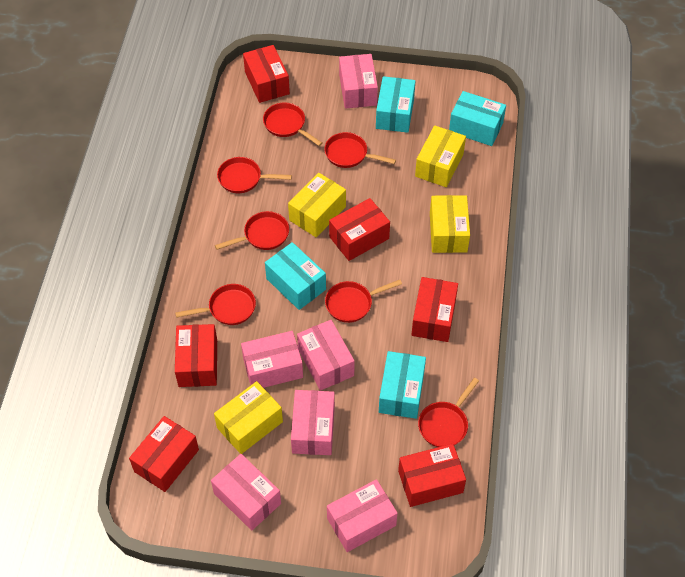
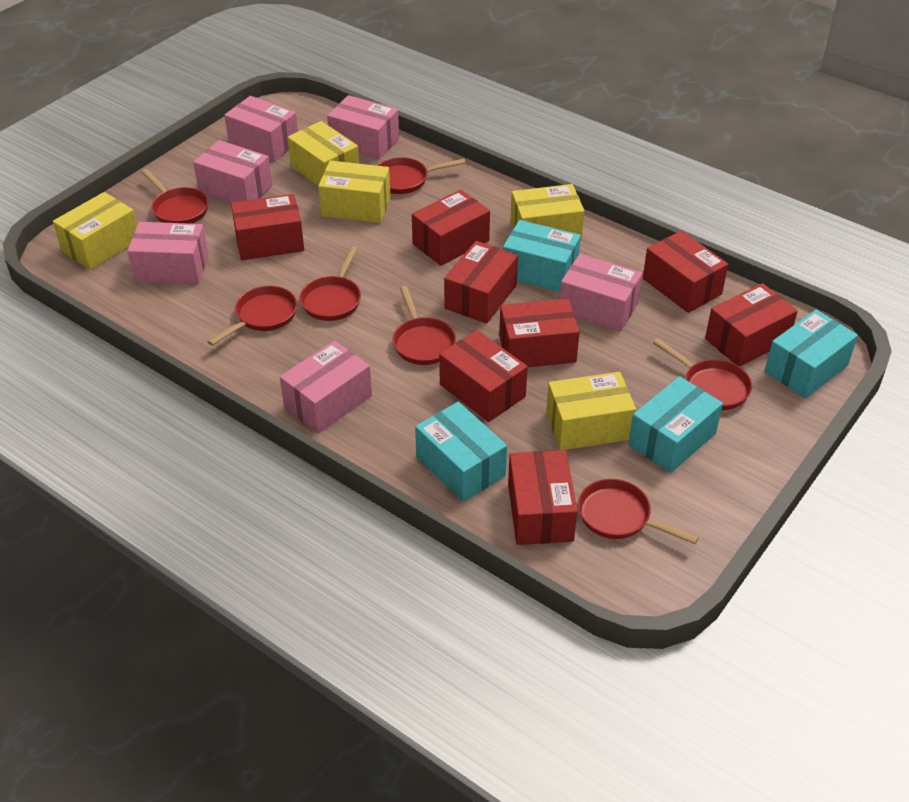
red box: 6 -> 8
yellow box: 4 -> 5

